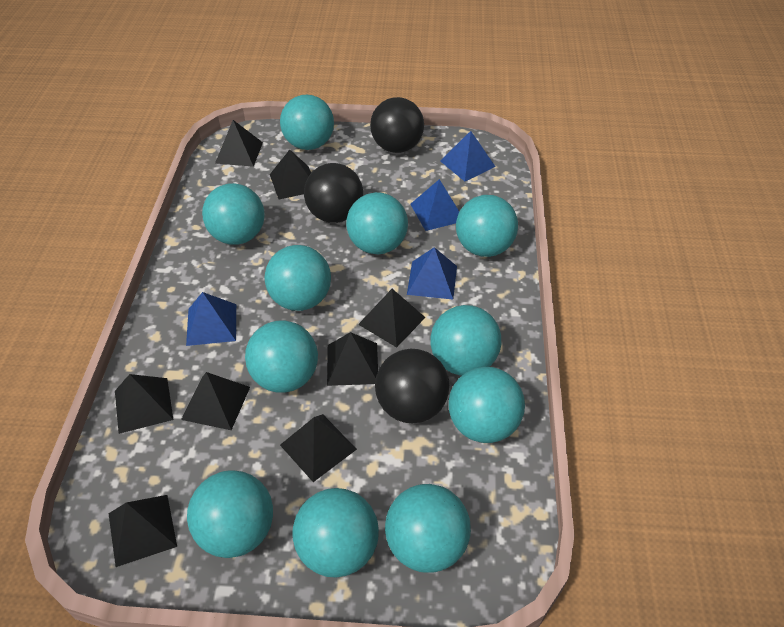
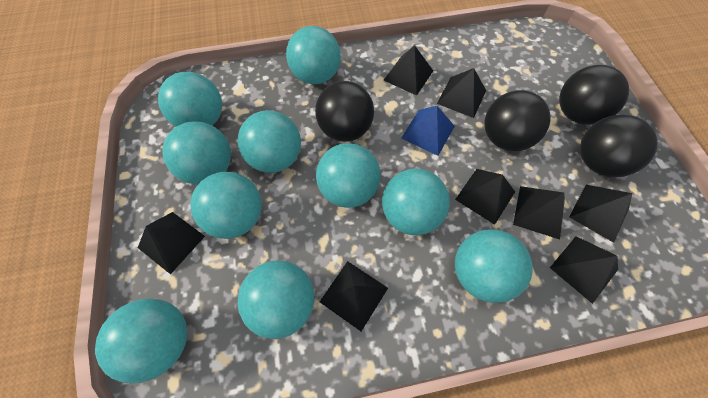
black ball: 3 -> 4
blue pyramid: 4 -> 1
turquoise ball: 11 -> 10

